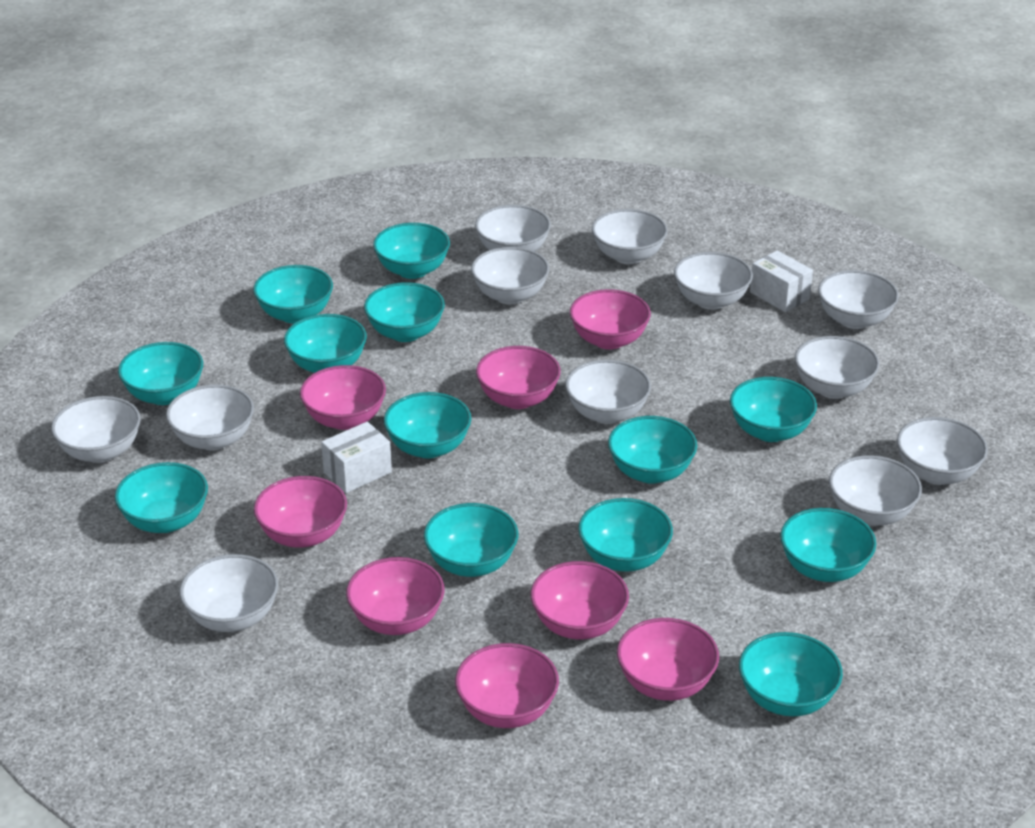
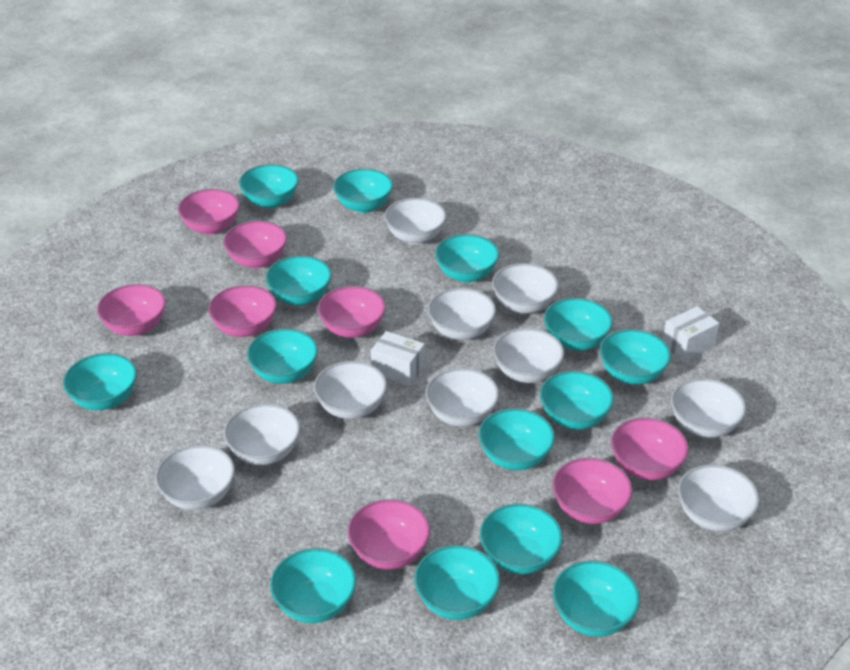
turquoise bowl: 13 -> 14
white bowl: 12 -> 10

